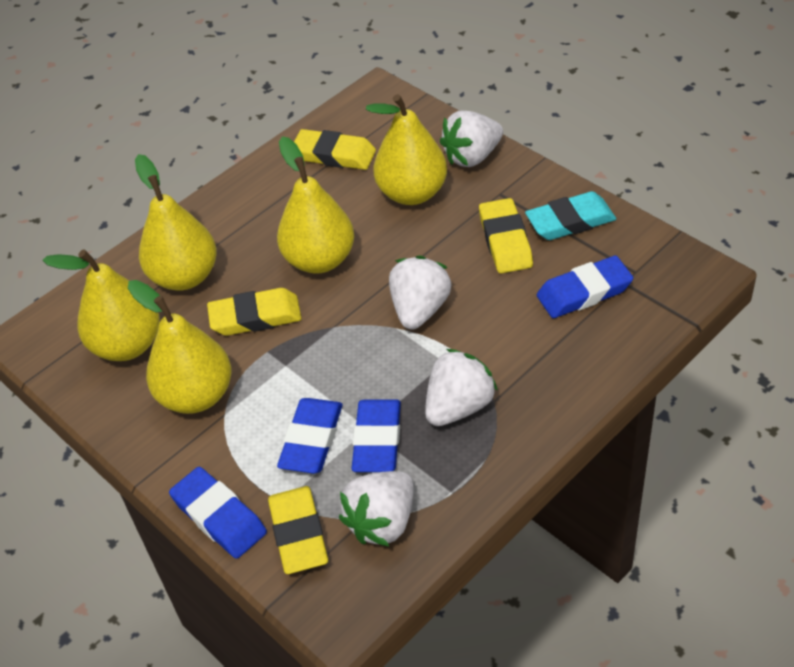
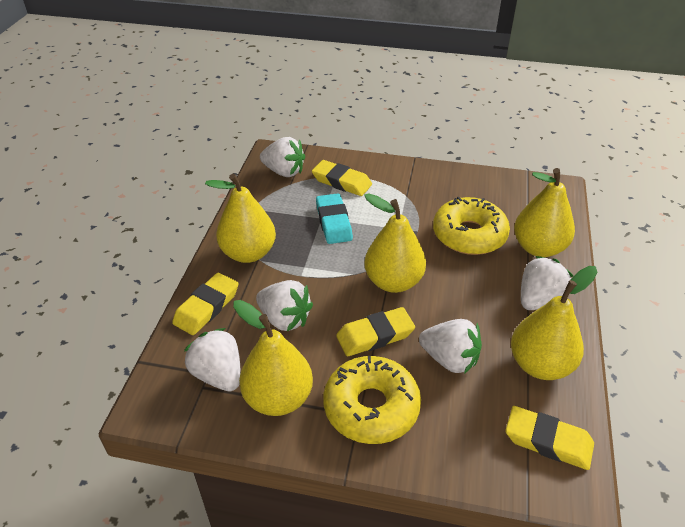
blue eraser: 4 -> 0
white strawberry: 4 -> 5
yellow donut: 0 -> 2

